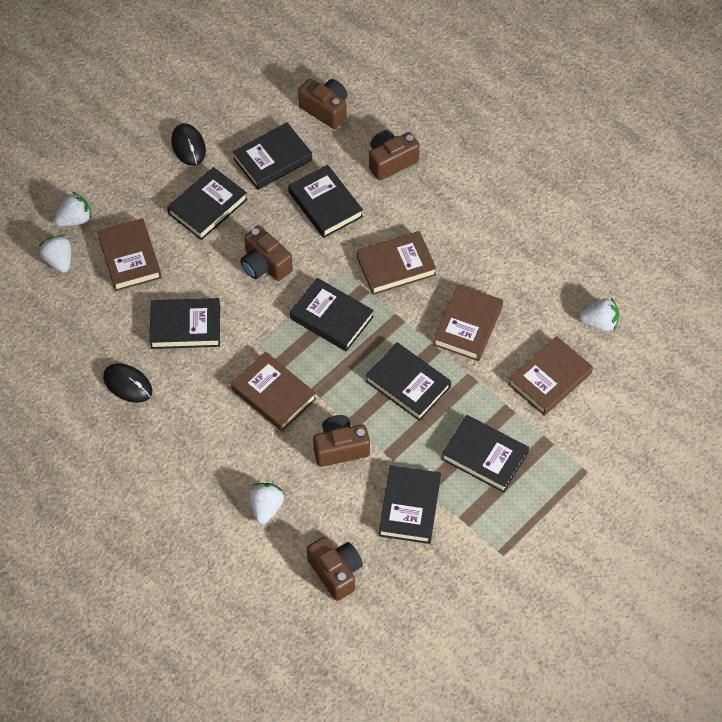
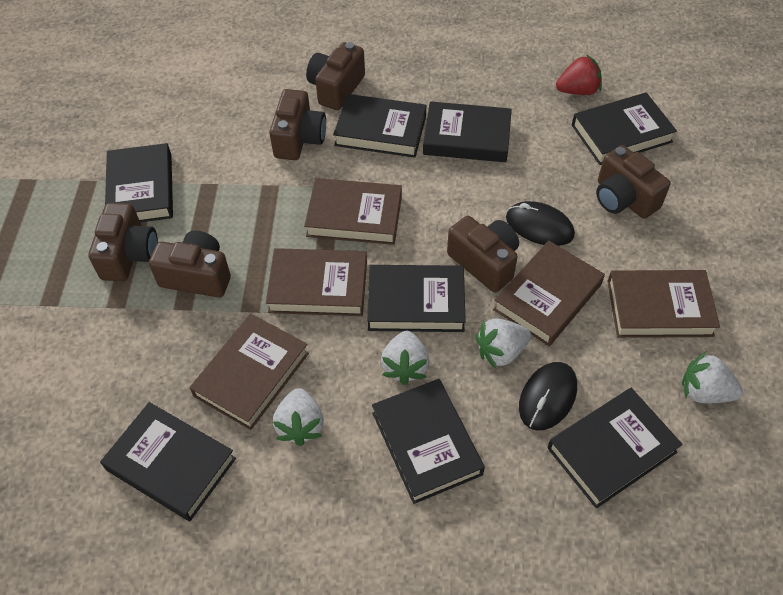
brown camera: 5 -> 6
red strawberry: 0 -> 1

